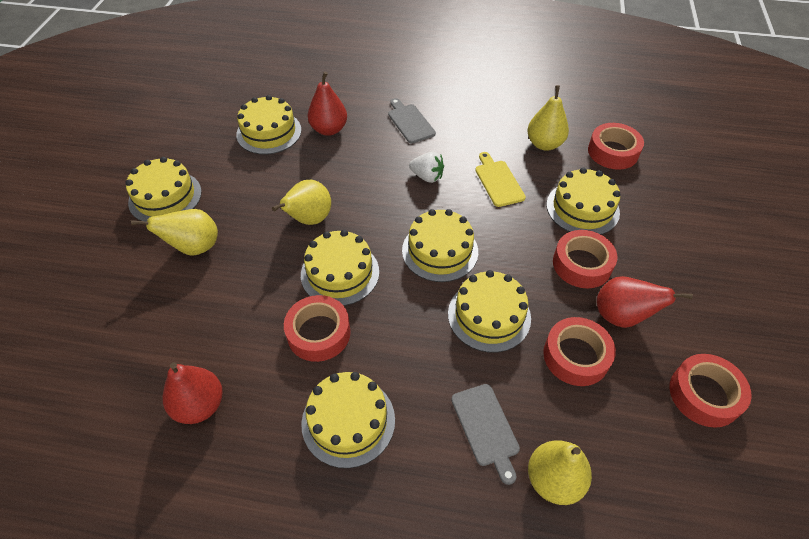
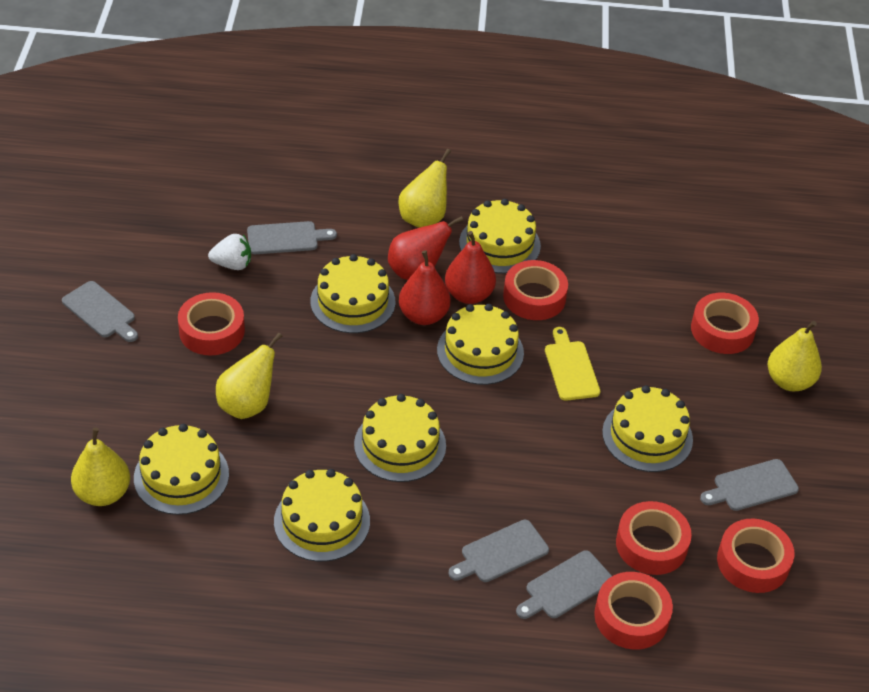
grey cutting board: 2 -> 5
red tape: 5 -> 6

